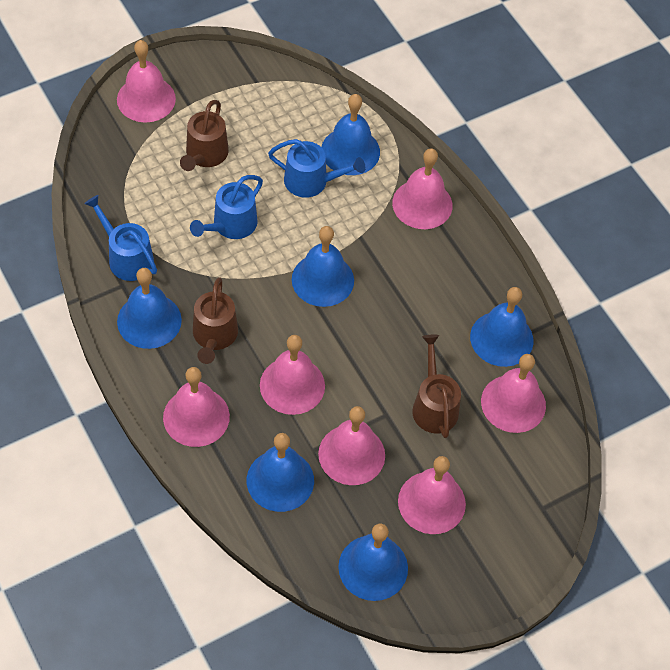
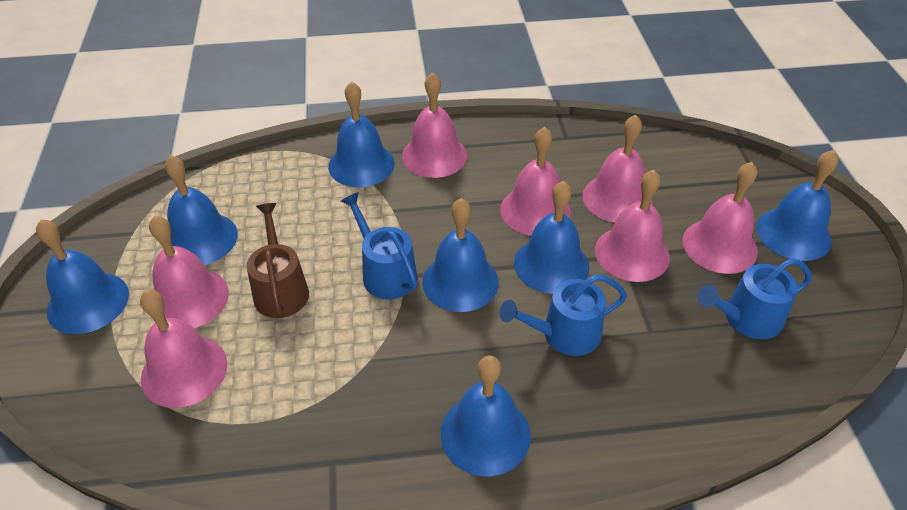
blue bell: 6 -> 7
brown watering can: 3 -> 1

